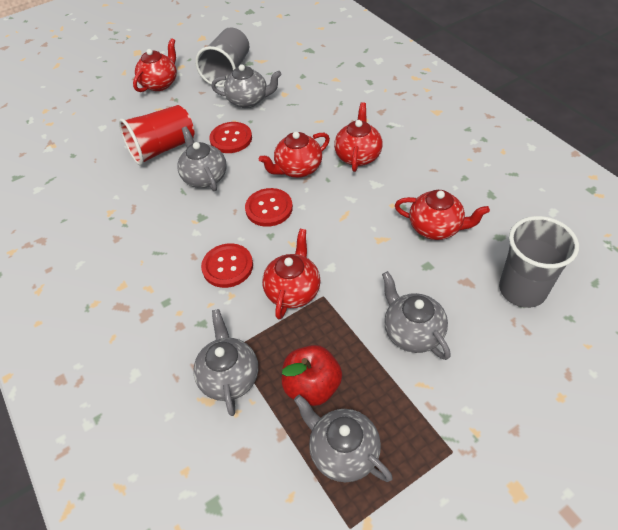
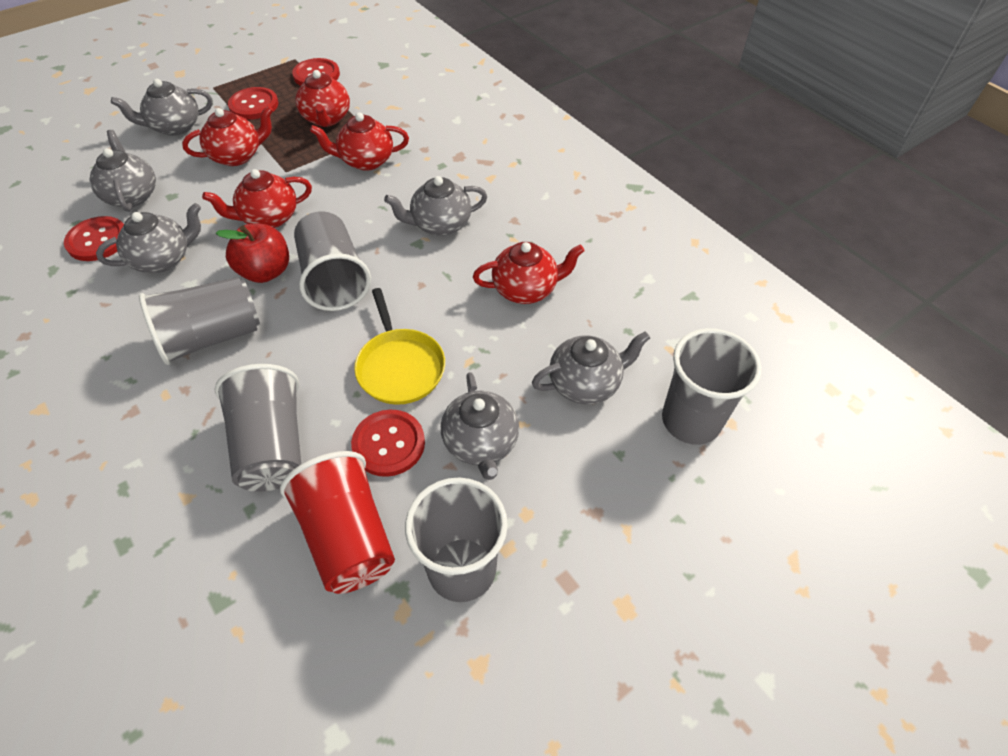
grey cup: 2 -> 5
grey teapot: 5 -> 6
red button: 3 -> 4
yellow pan: 0 -> 1

